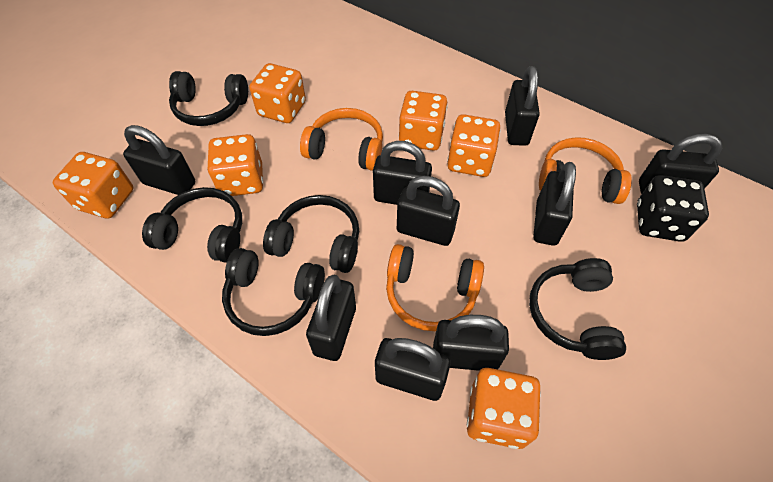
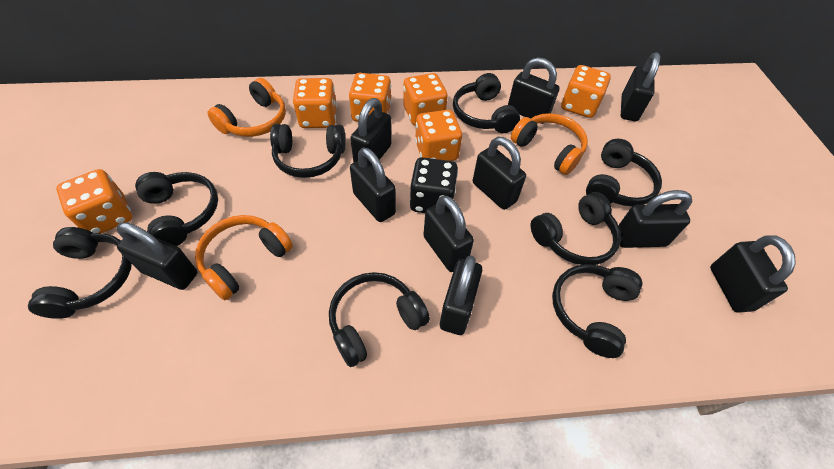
black headphones: 5 -> 8
black padlock: 9 -> 10

